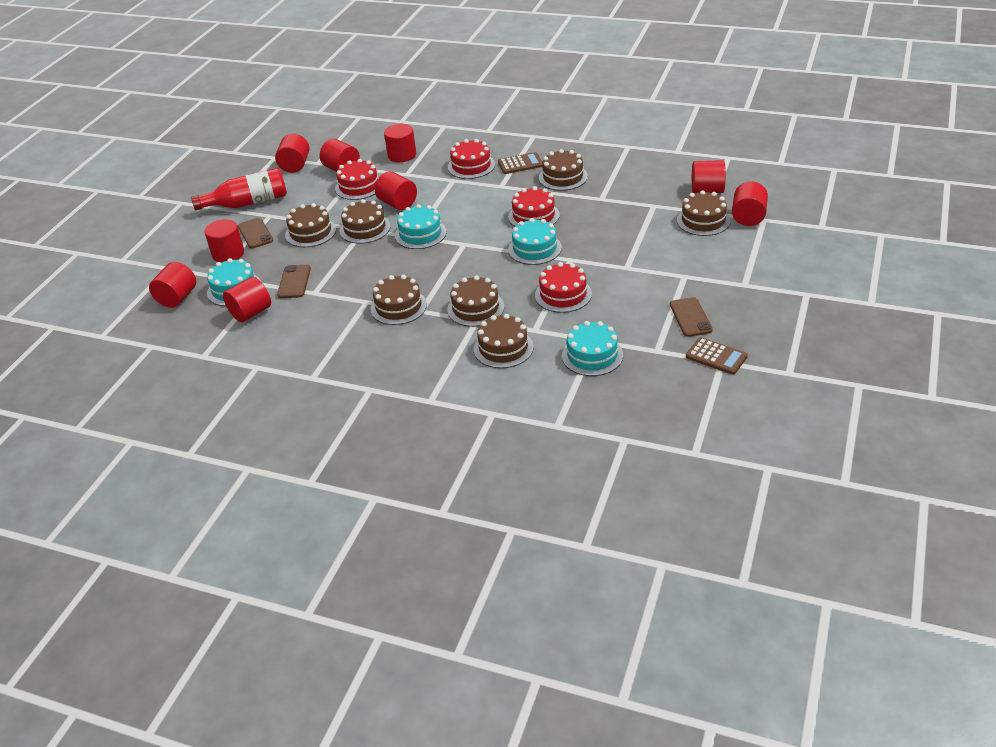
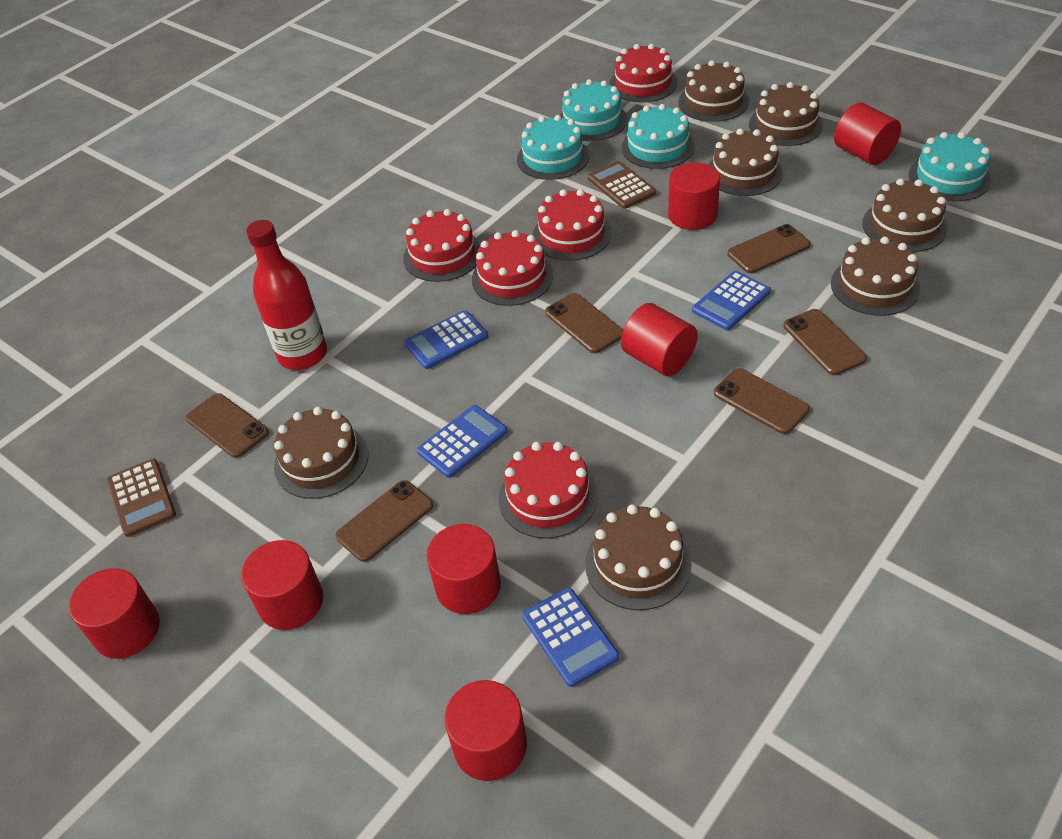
blue calculator: 0 -> 4
brown phone: 3 -> 6
red cake: 4 -> 5
red cylinder: 9 -> 7

